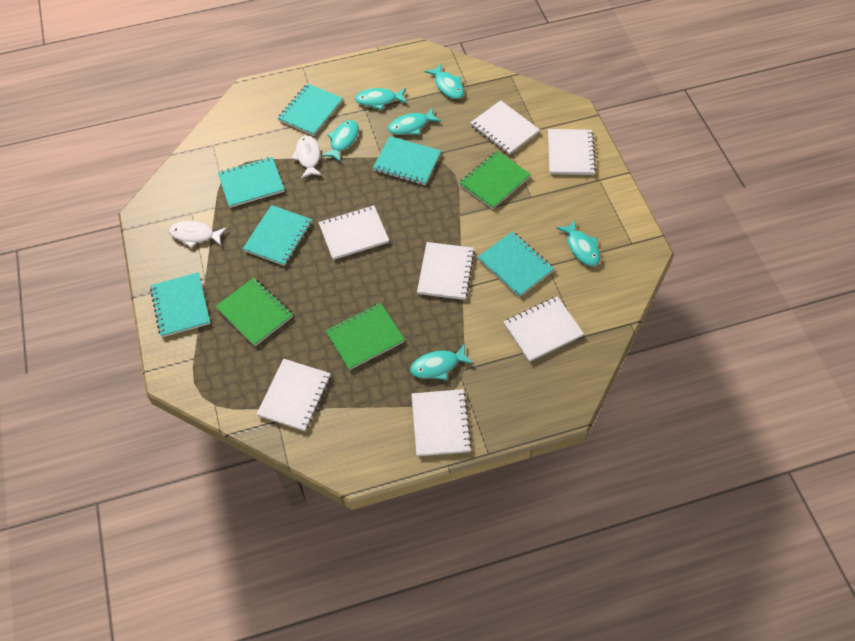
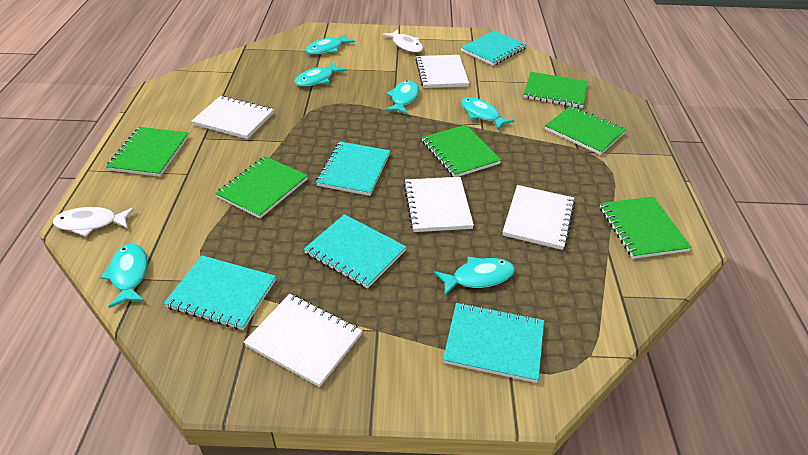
green notebook: 3 -> 6
turquoise notebook: 6 -> 5
white notebook: 7 -> 5

